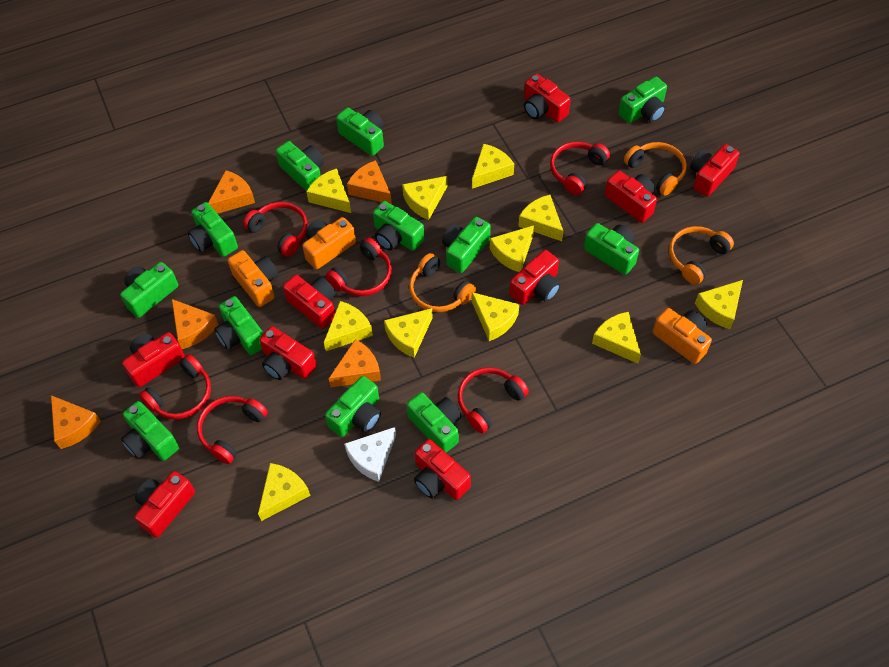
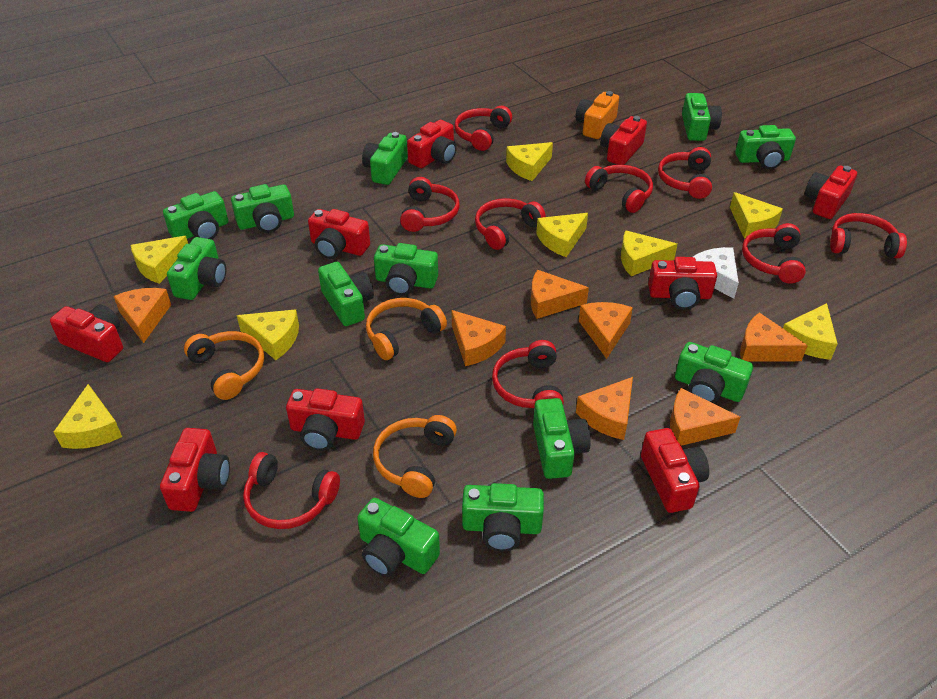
orange camera: 3 -> 1
orange cheese: 5 -> 7
red headphones: 6 -> 9
yellow cheese: 11 -> 8

